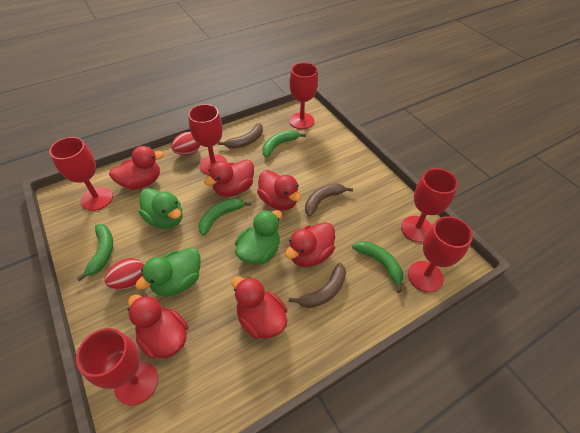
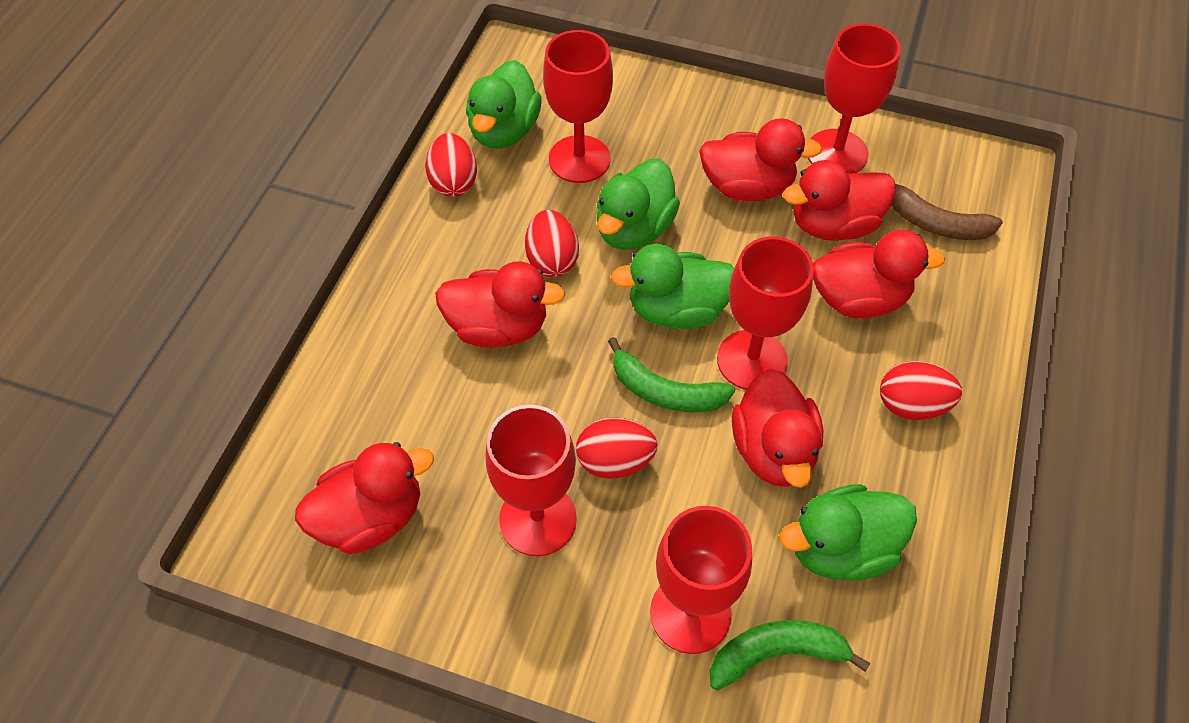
brown banana: 3 -> 1
green banana: 4 -> 2
green duck: 3 -> 4
red egg: 2 -> 4
red goblet: 6 -> 5

